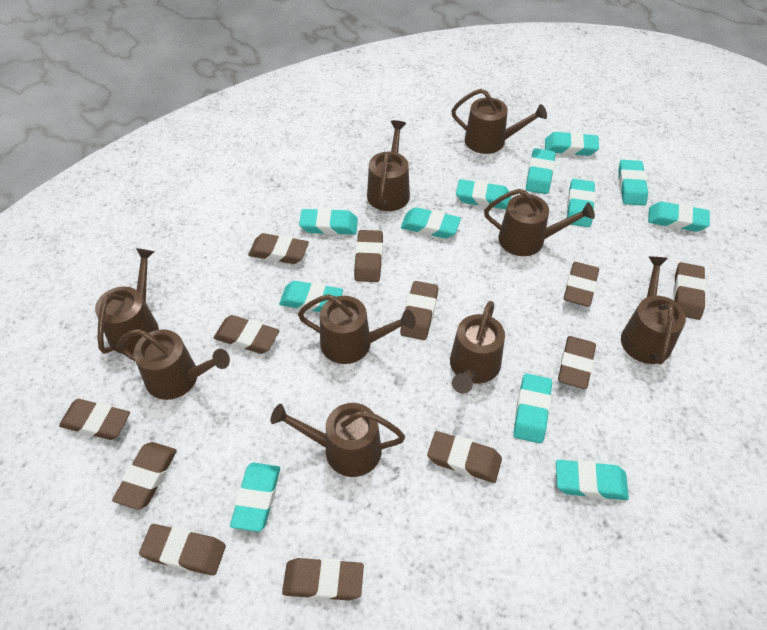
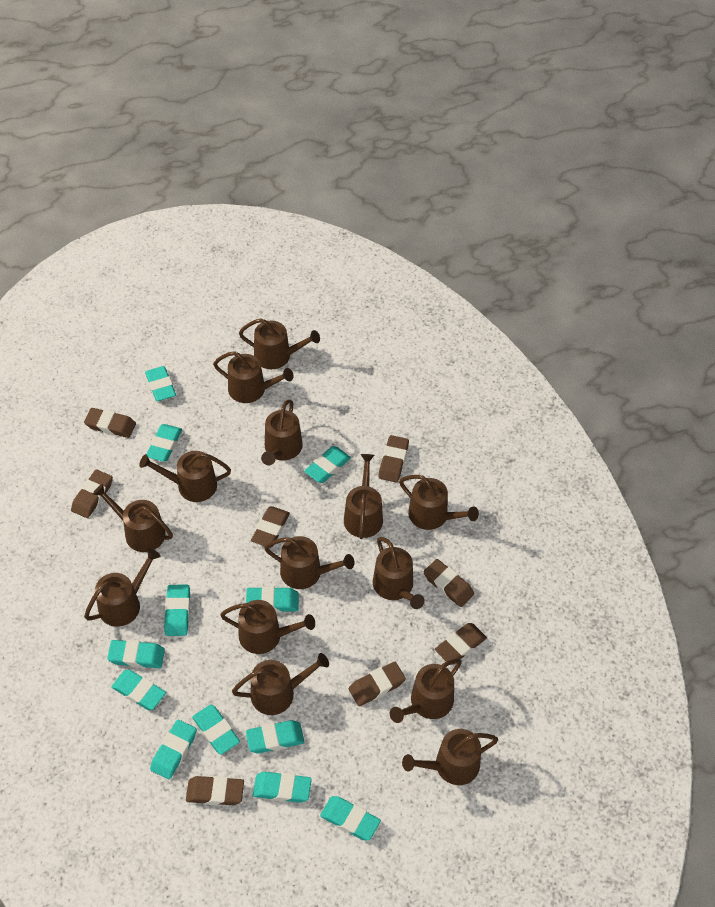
brown eraser: 12 -> 8
brown watering can: 9 -> 14

